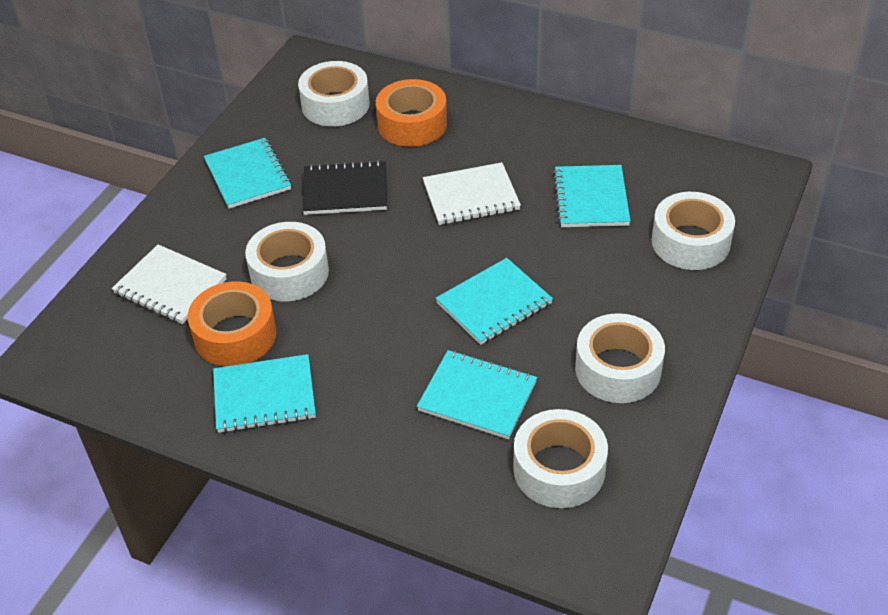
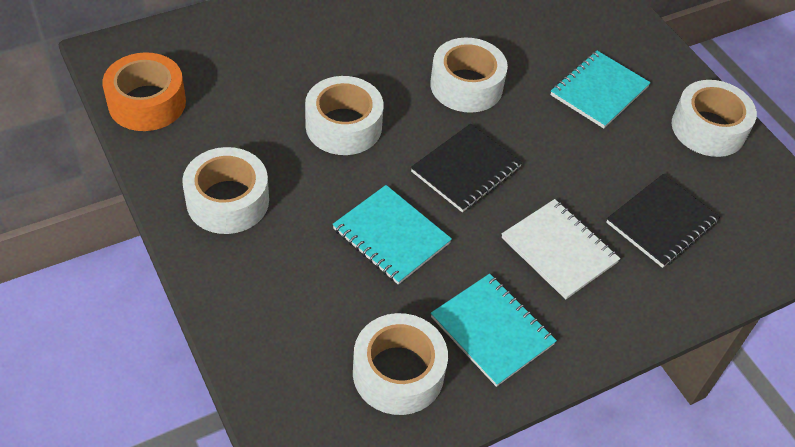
black notebook: 1 -> 2
orange tape: 2 -> 1
turquoise notebook: 5 -> 3
white notebook: 2 -> 1

